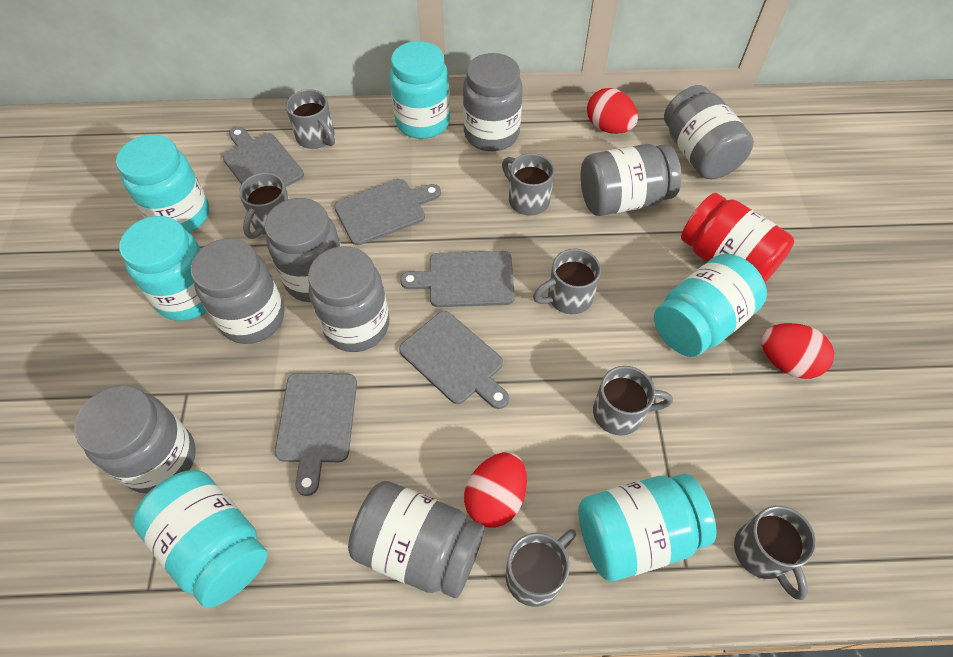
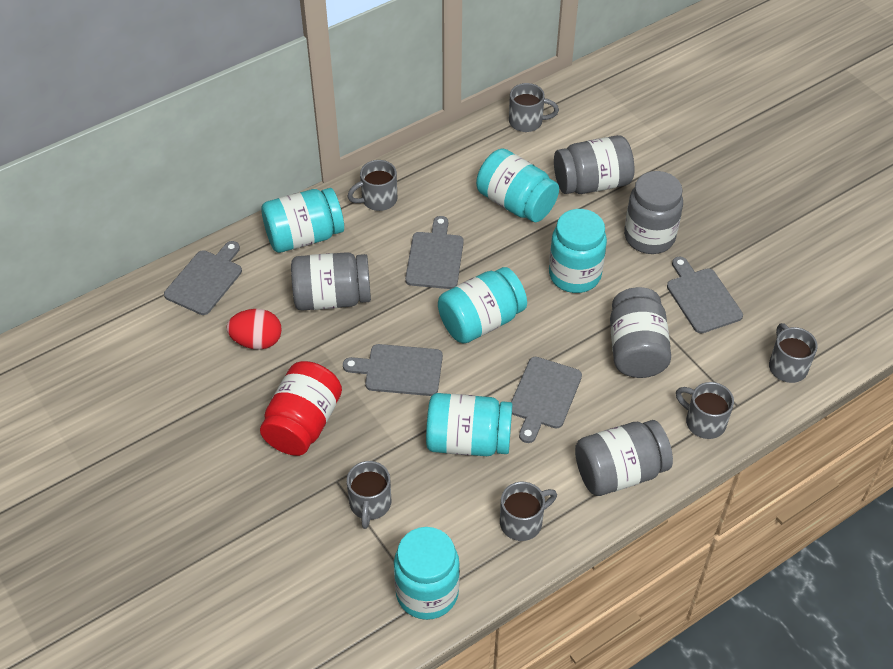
grey jar: 8 -> 5
grey mug: 7 -> 6
red egg: 3 -> 1

